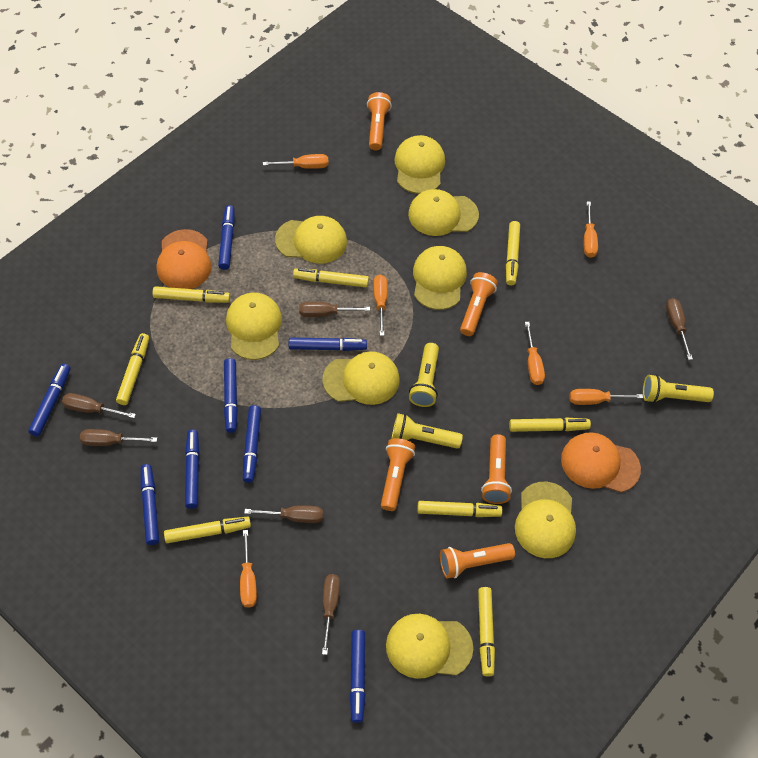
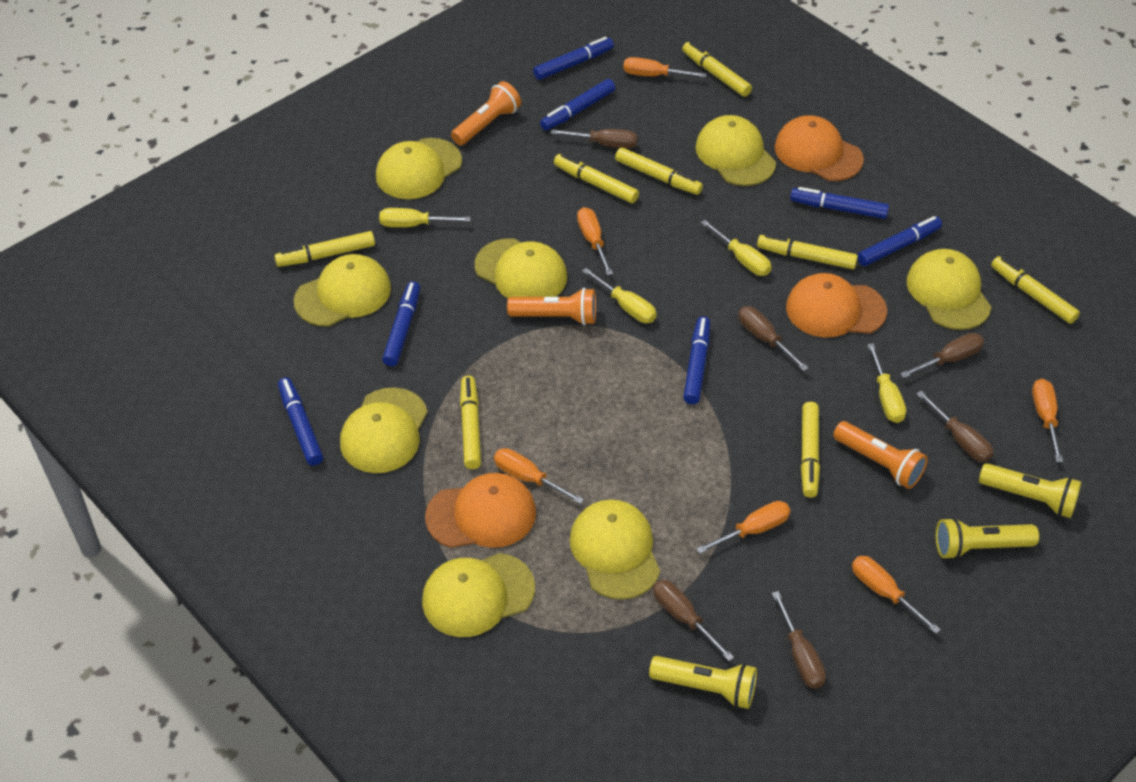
blue marker: 8 -> 7
orange cap: 2 -> 3
orange flashlight: 5 -> 3
yellow screwdriver: 0 -> 4

